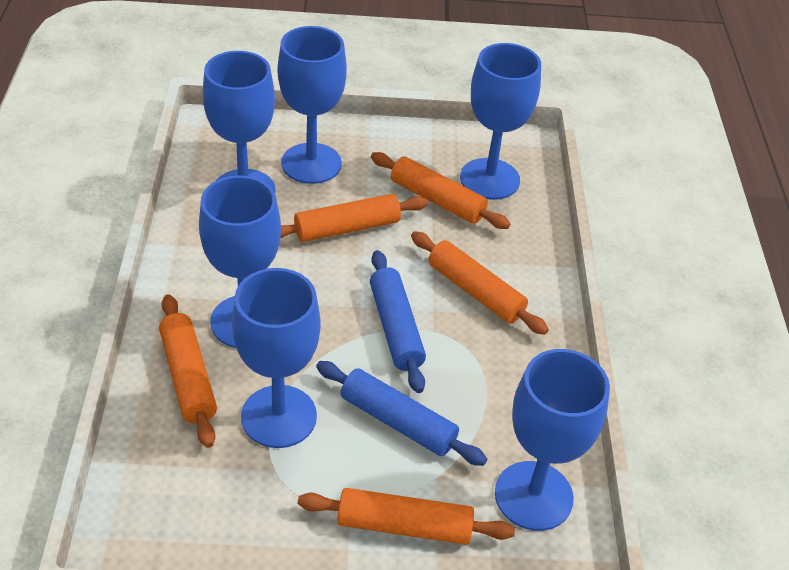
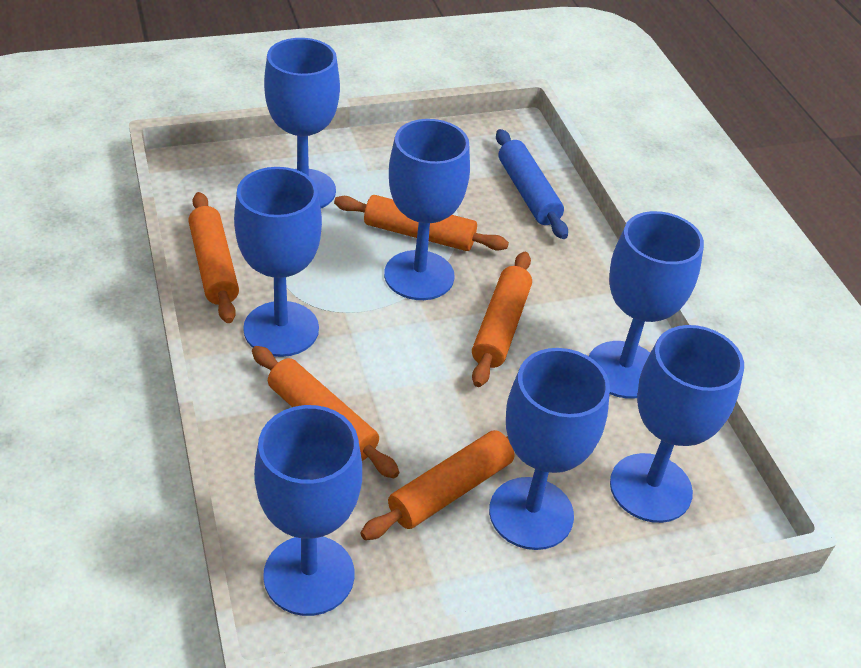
blue goblet: 6 -> 7
blue rolling pin: 2 -> 1

